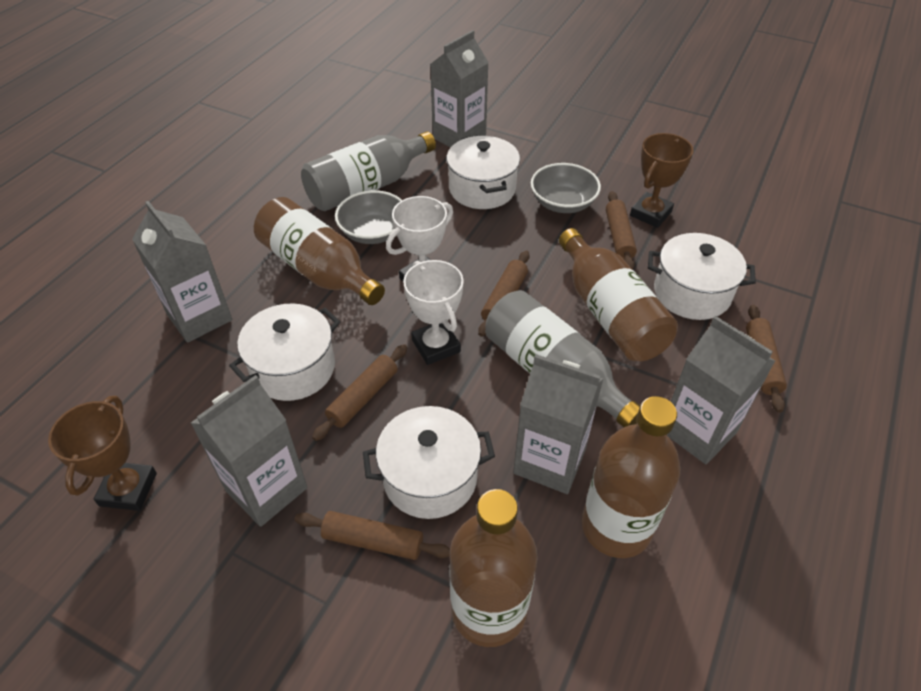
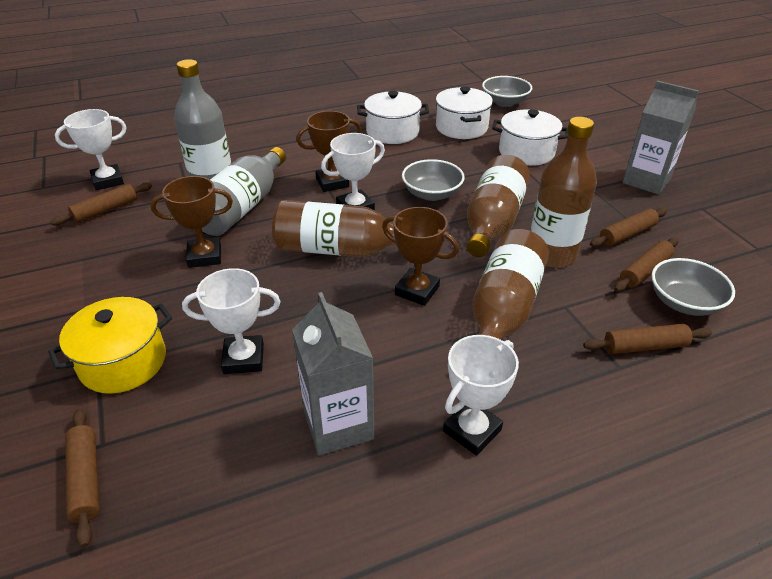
brown trophy: 2 -> 3
grey bowl: 2 -> 3
grey carton: 5 -> 2
white pot: 4 -> 3
white trophy: 2 -> 4
yellow pot: 0 -> 1

